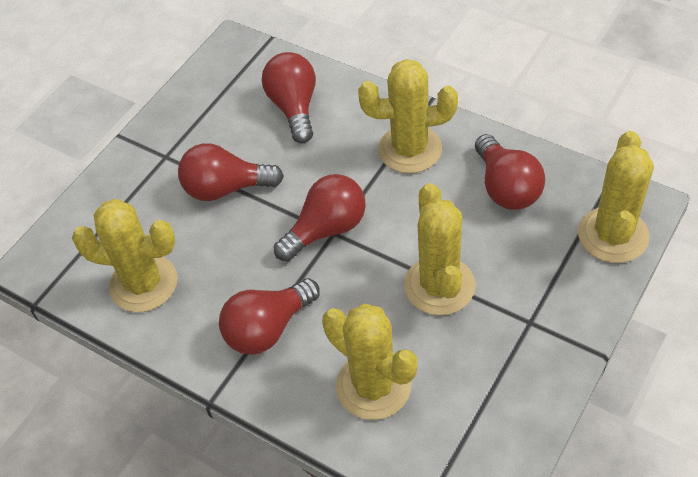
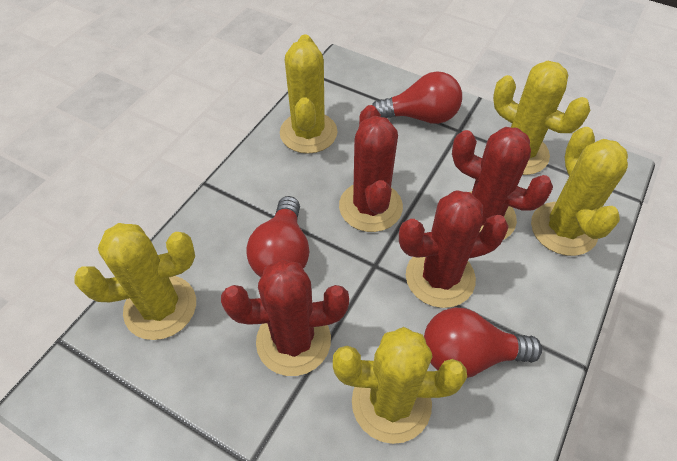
red cactus: 0 -> 4
red light bulb: 5 -> 3

